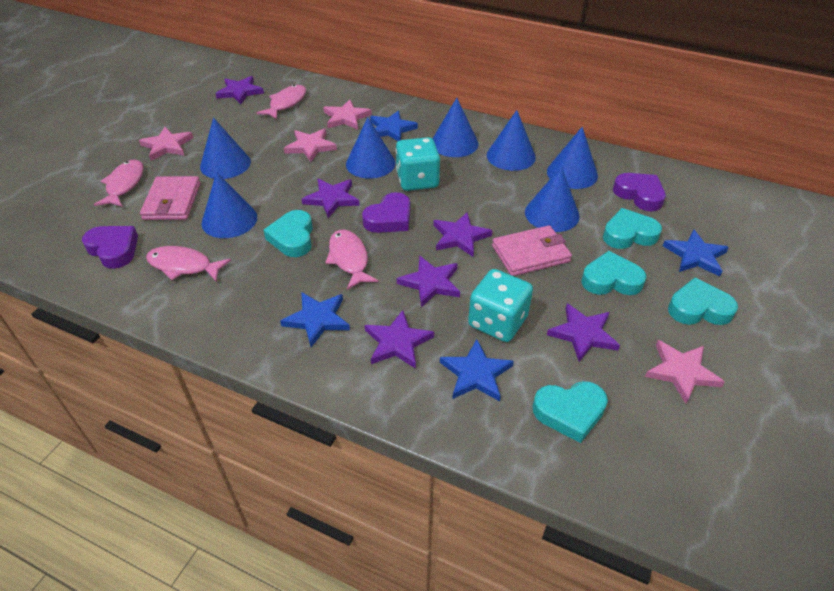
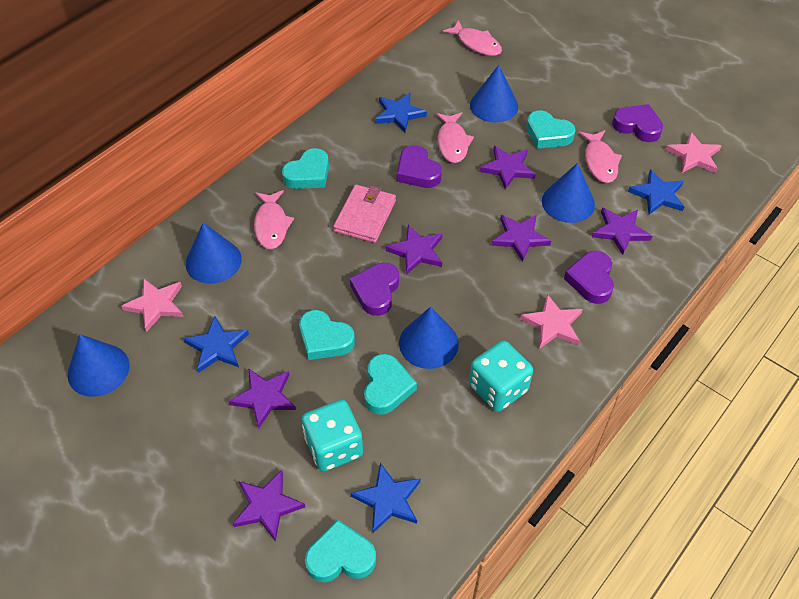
blue cone: 7 -> 5
pink star: 4 -> 3
pink wallet: 2 -> 1
purple heart: 3 -> 4

